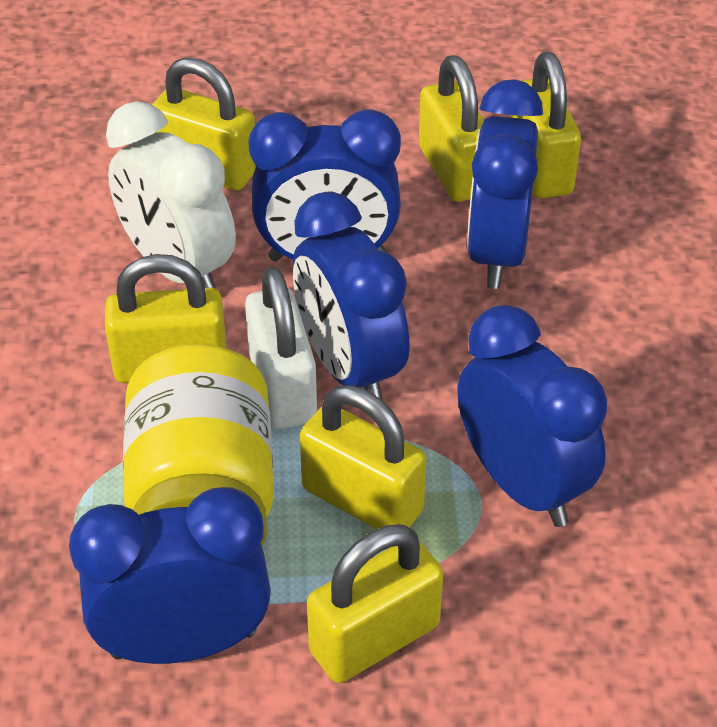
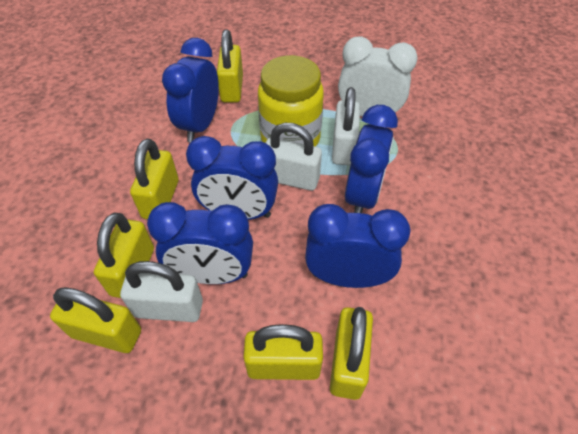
white padlock: 1 -> 3

